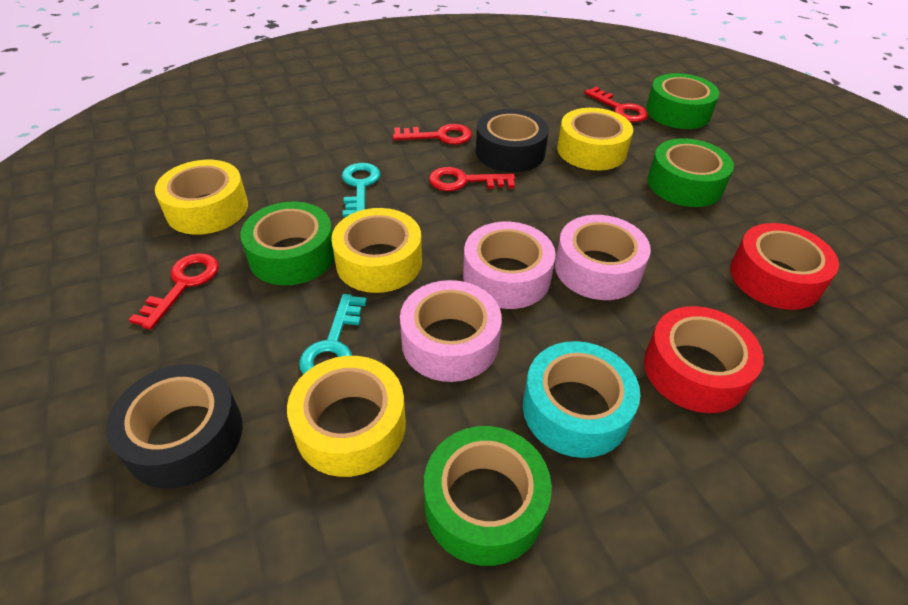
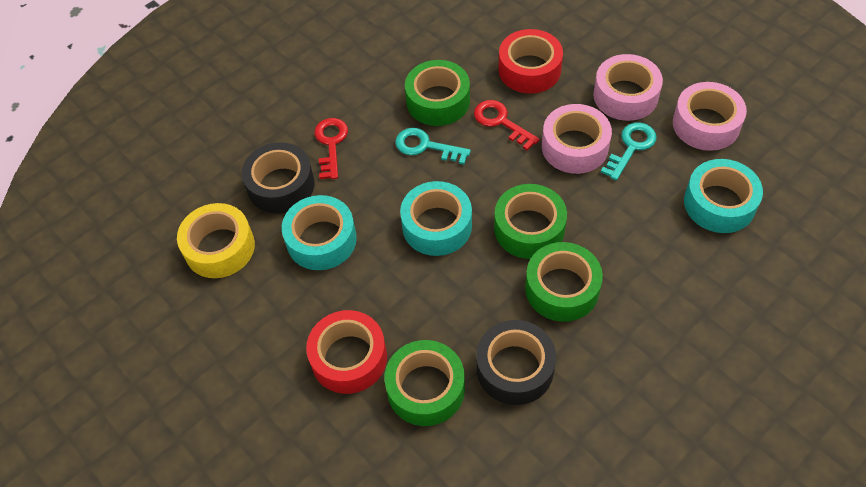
red key: 4 -> 2
turquoise tape: 1 -> 3
yellow tape: 4 -> 1

